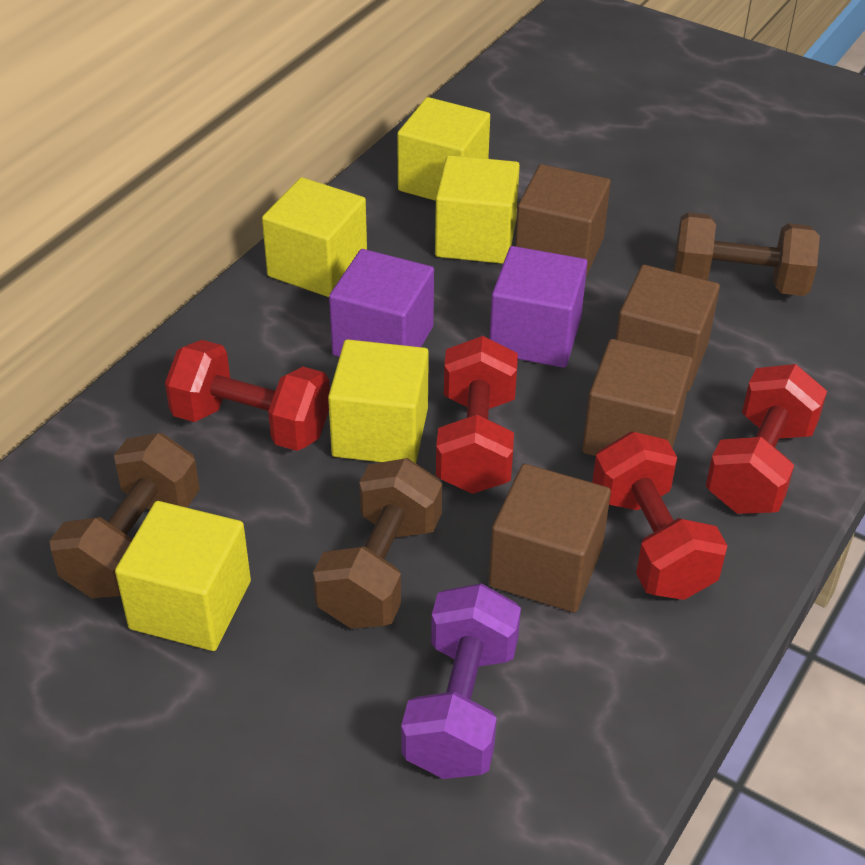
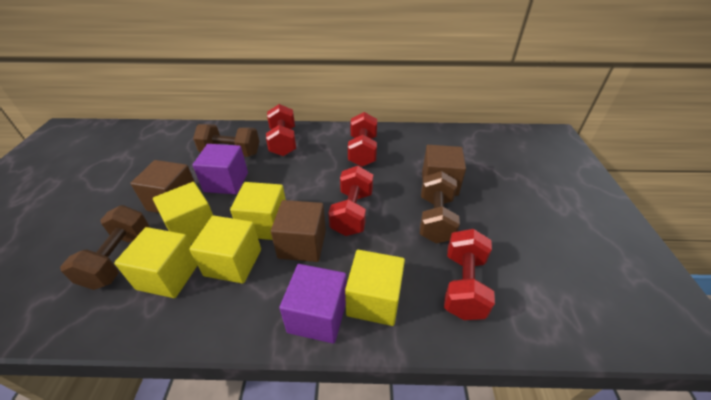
brown cube: 4 -> 3
purple dumbbell: 1 -> 0

